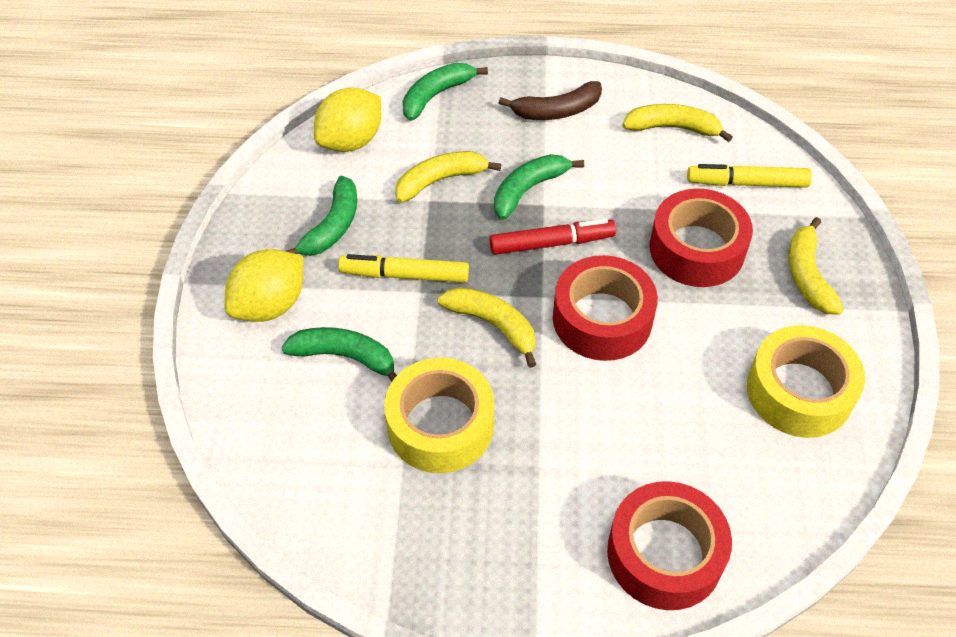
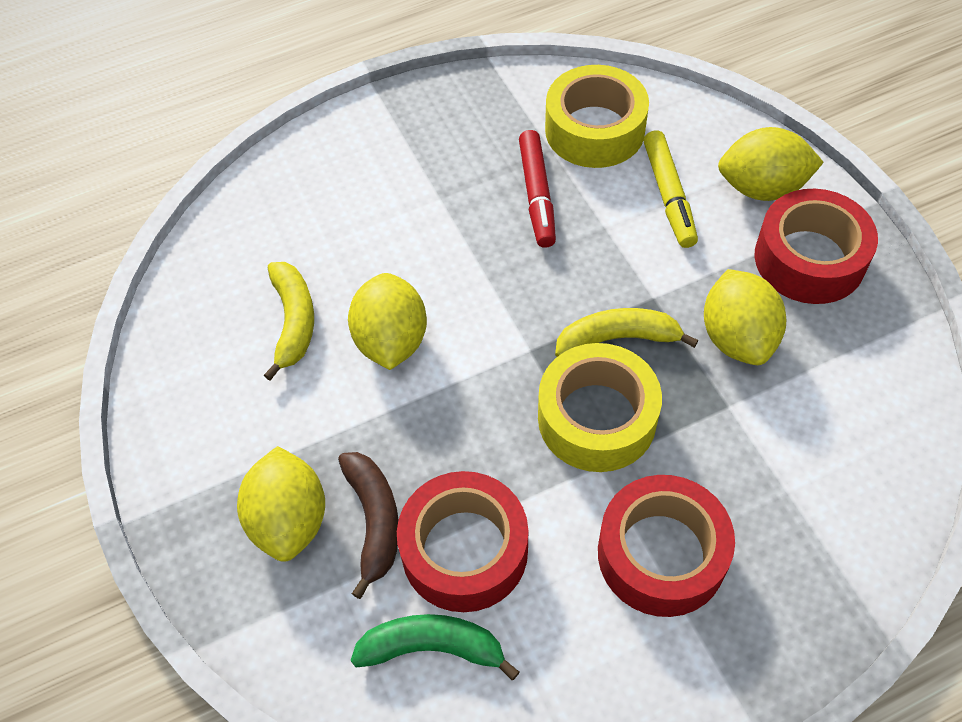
green banana: 4 -> 1
yellow banana: 4 -> 2
yellow lemon: 2 -> 4
yellow marker: 2 -> 1

